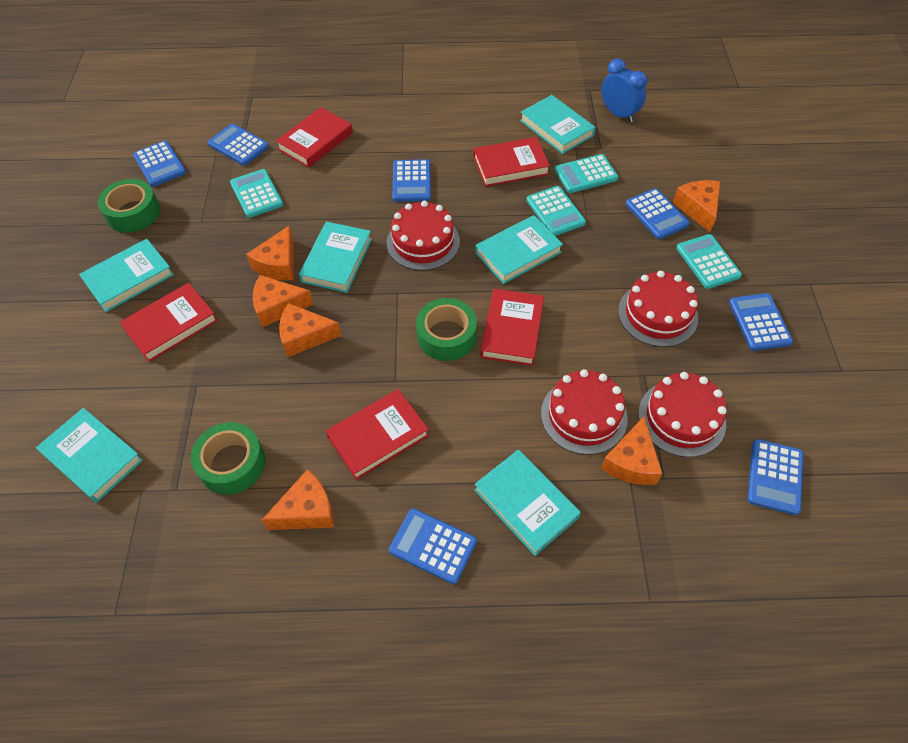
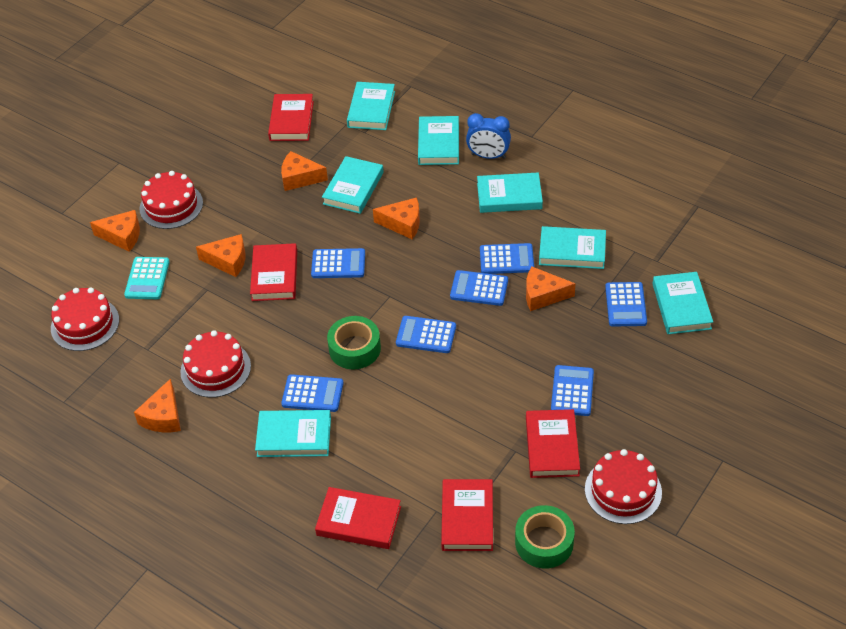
green tape: 3 -> 2
turquoise book: 6 -> 7
turquoise calculator: 4 -> 1

